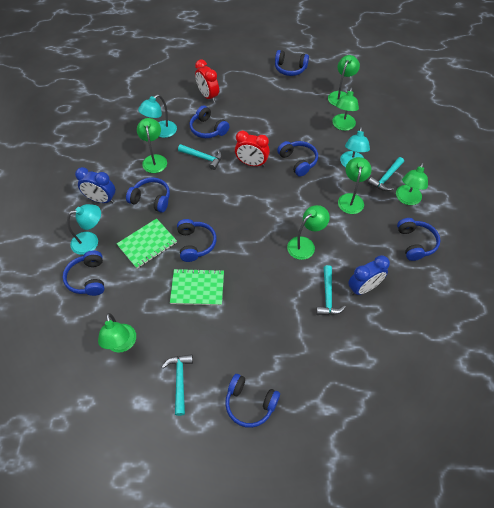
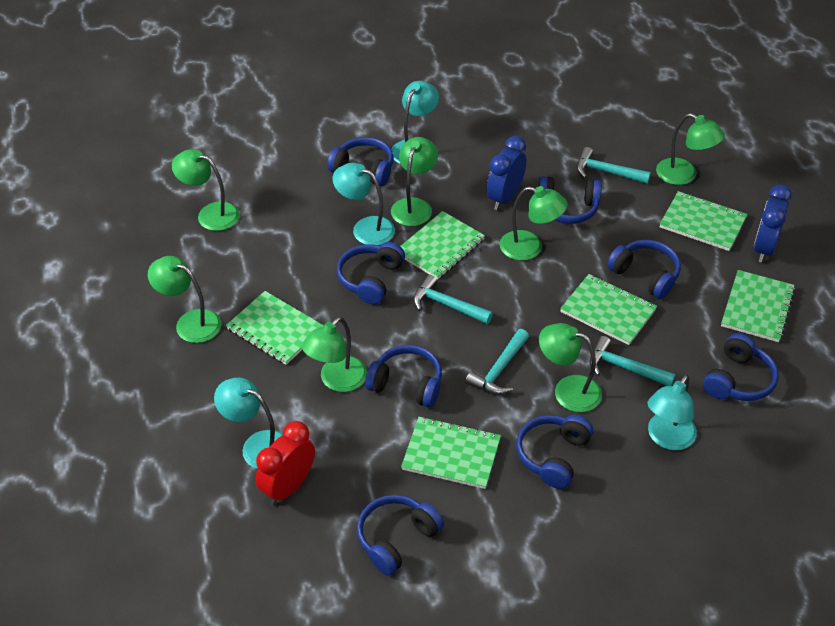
green notebook: 2 -> 6
red clock: 2 -> 1
turquoise lamp: 3 -> 4

